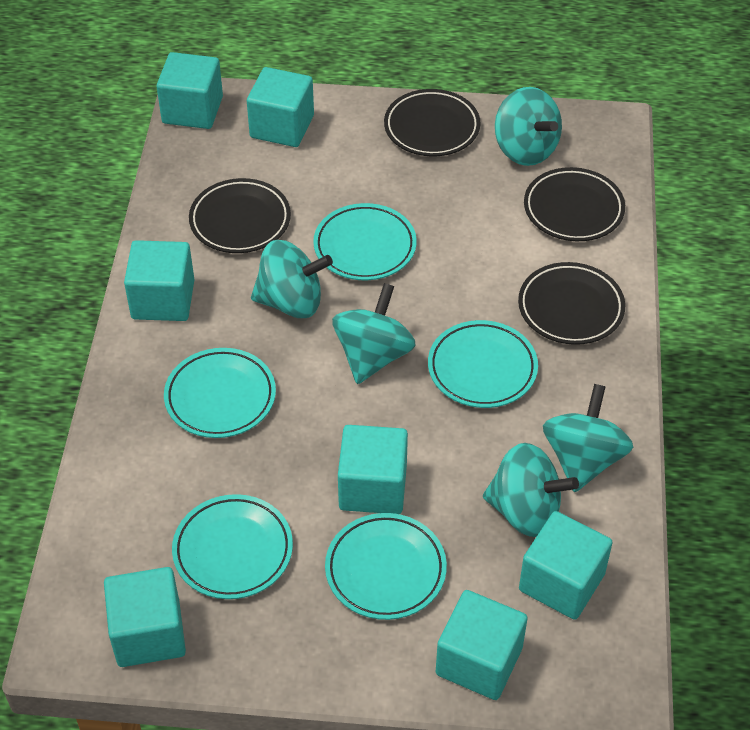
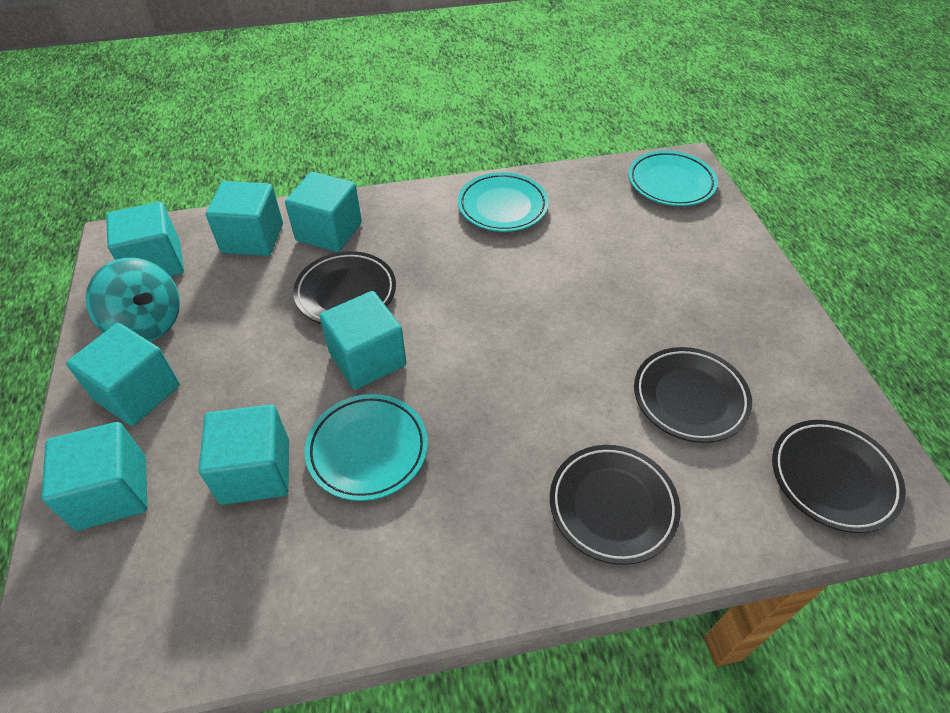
turquoise plate: 5 -> 3
turquoise spinning top: 5 -> 1

